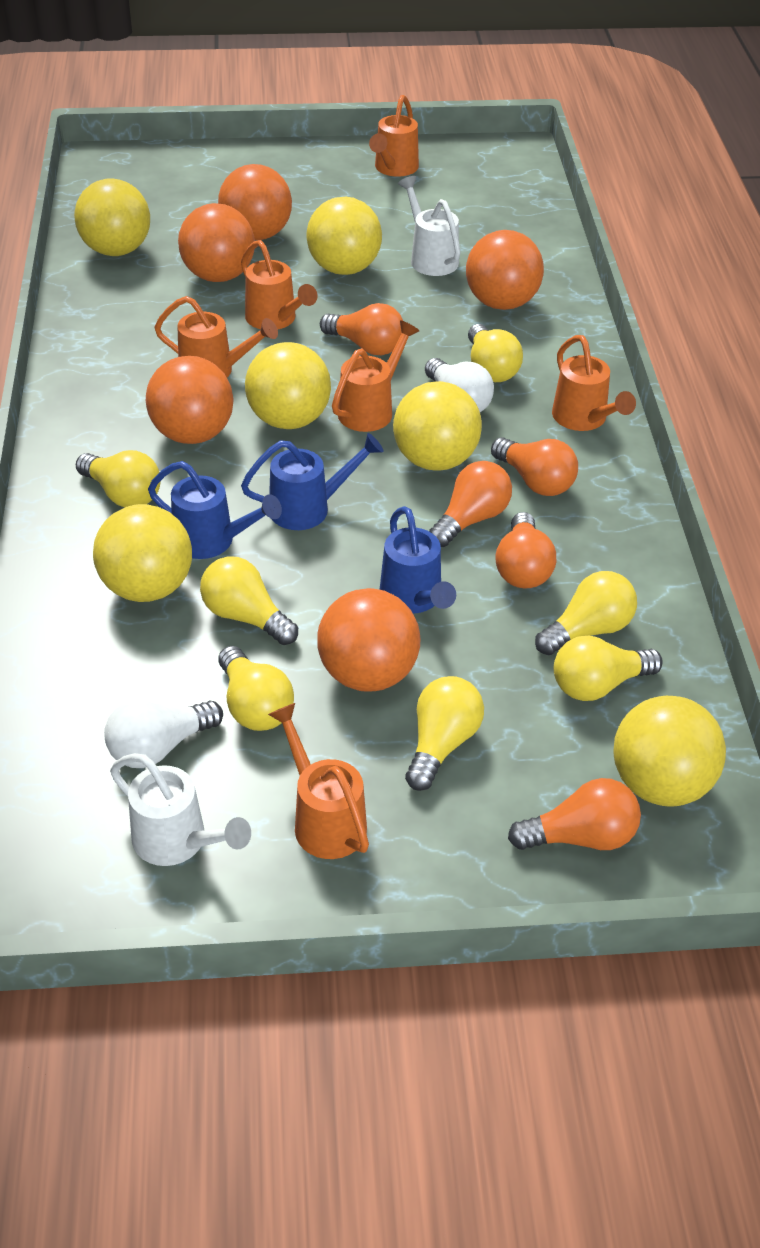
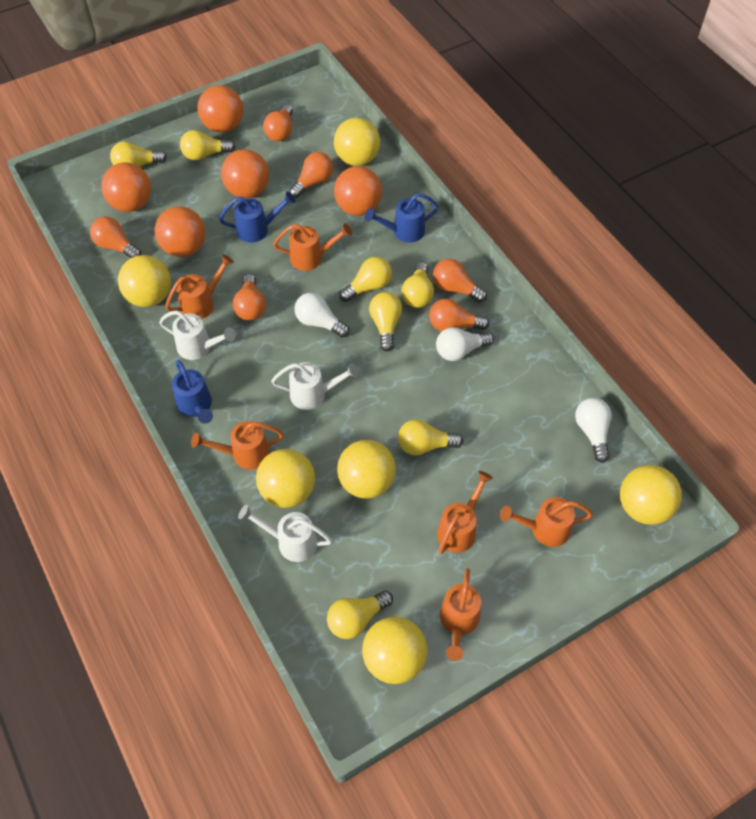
orange light bulb: 5 -> 6
white light bulb: 2 -> 3
white watering can: 2 -> 3

